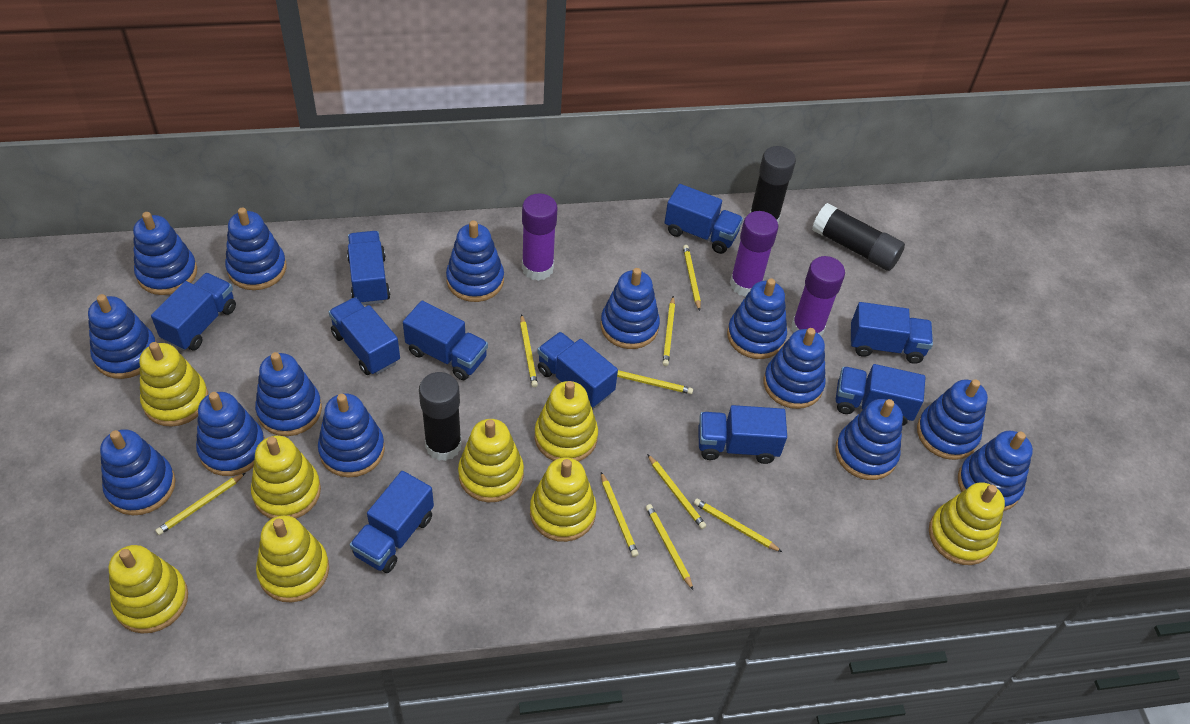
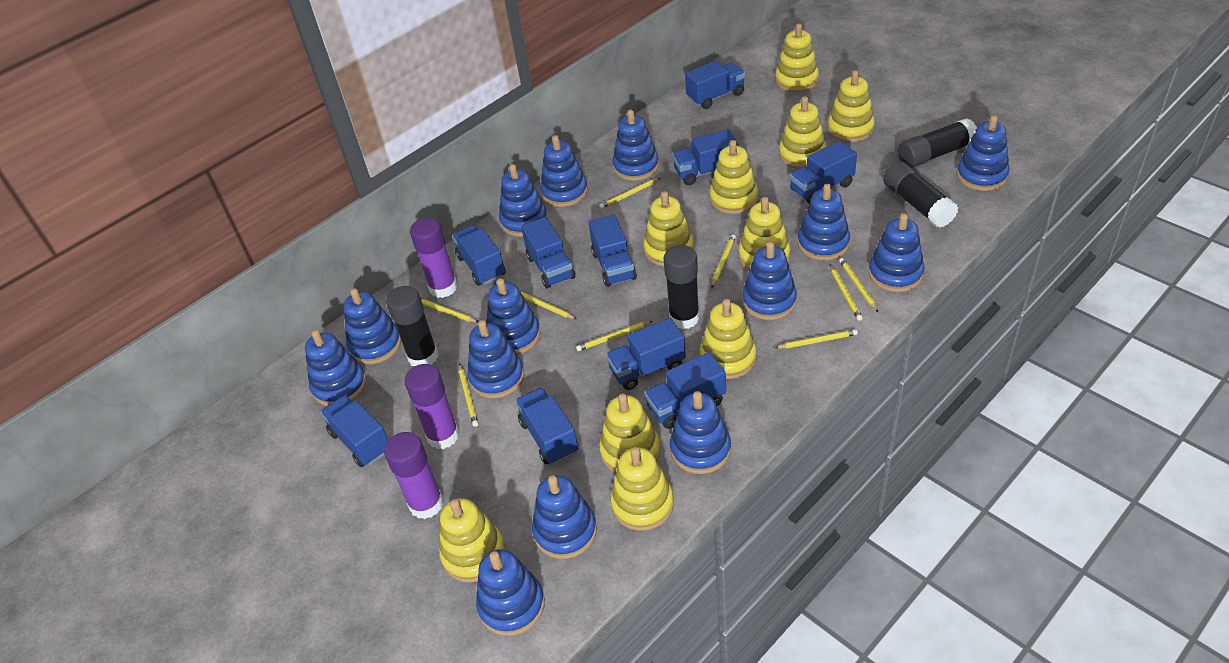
black glue stick: 3 -> 4
yellow stacking toy: 8 -> 10

